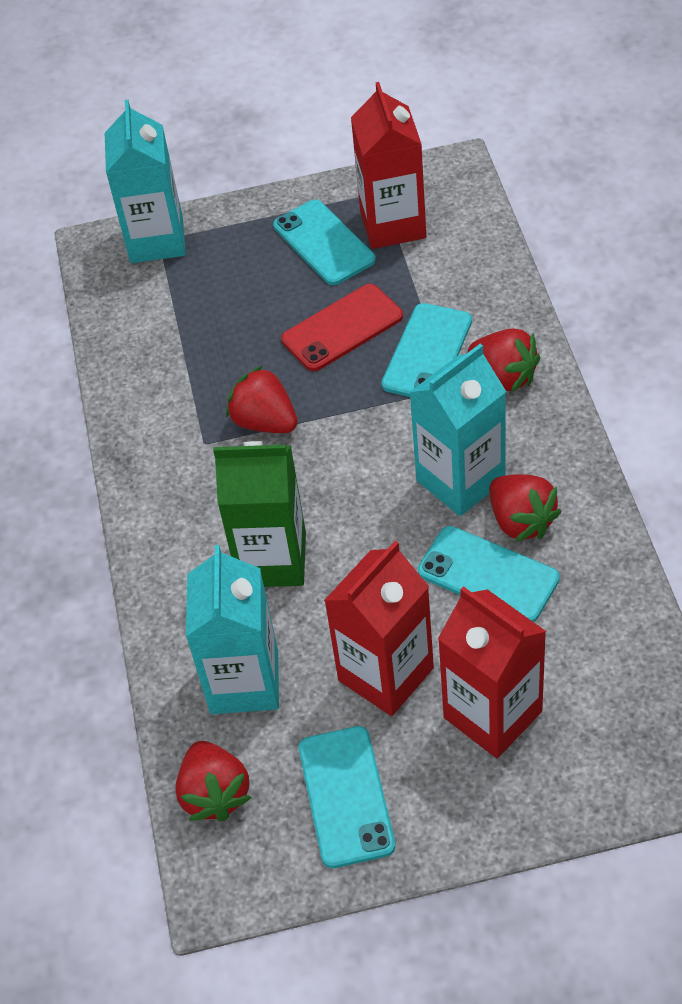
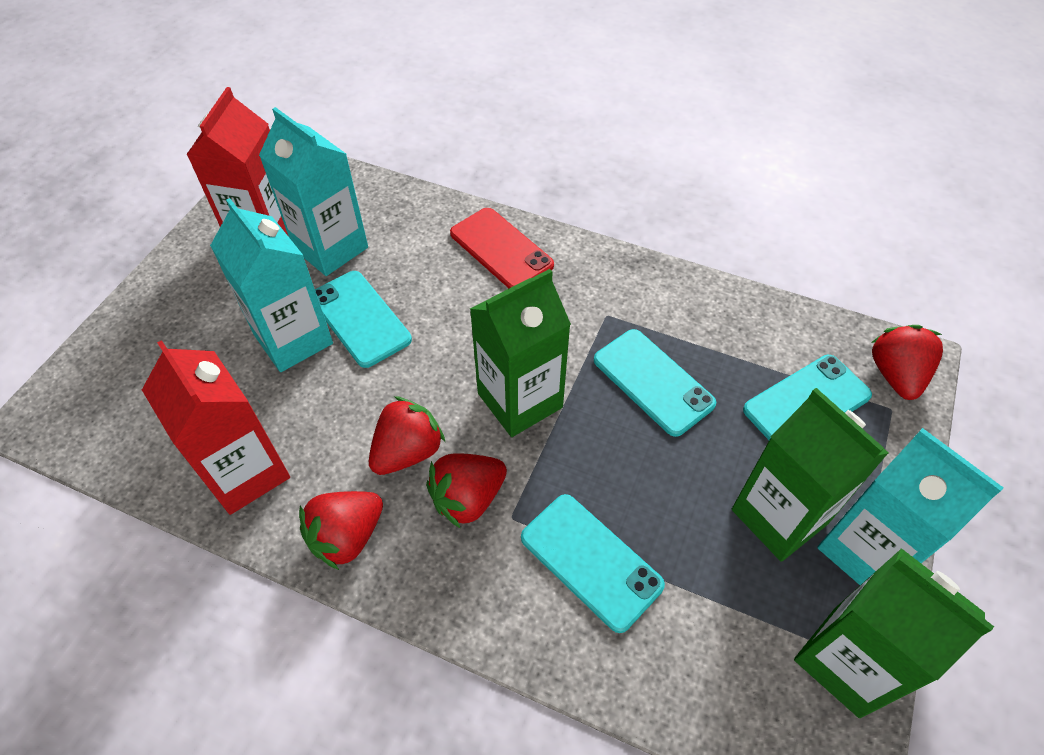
green carton: 1 -> 3
red carton: 3 -> 2

